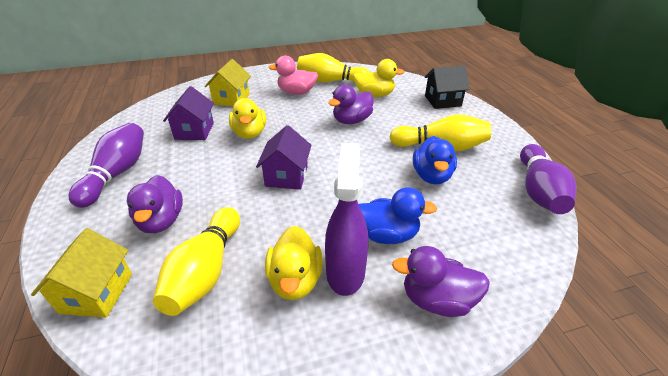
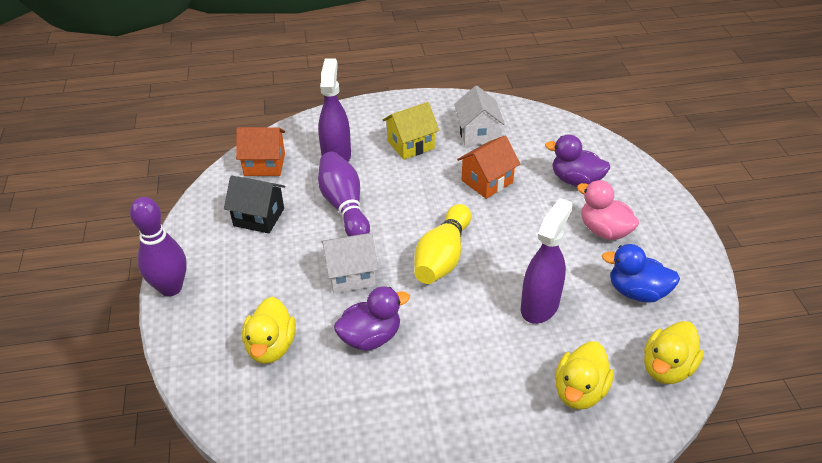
blue duck: 2 -> 1
orange house: 0 -> 2
purple duck: 3 -> 2
purple house: 2 -> 0
purple spray bottle: 1 -> 2
white house: 0 -> 2
yellow bowling pin: 3 -> 1
yellow house: 2 -> 1

